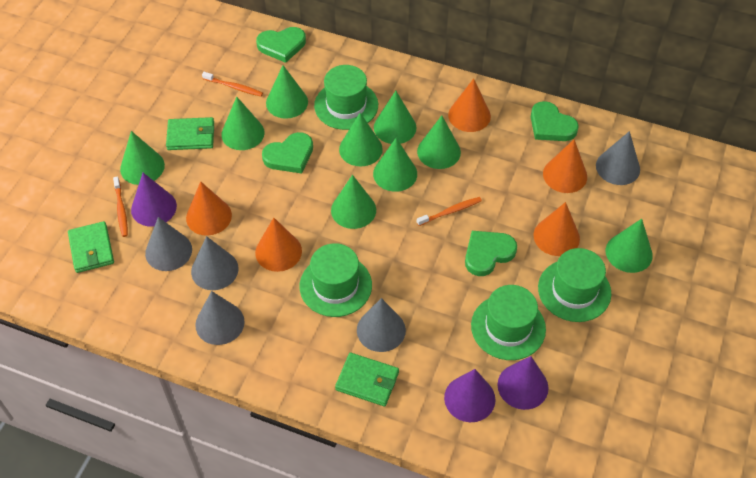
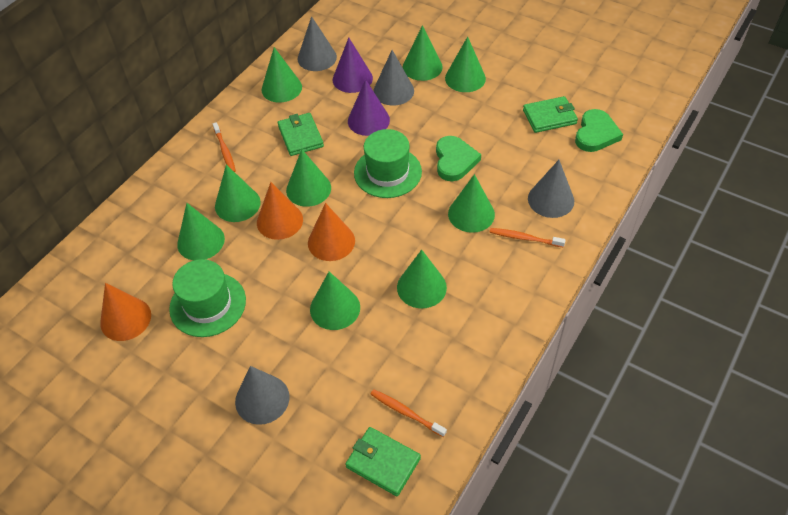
green hat: 4 -> 2
green heart: 4 -> 2
grey cone: 5 -> 4
orange cone: 5 -> 3
purple cone: 3 -> 2

